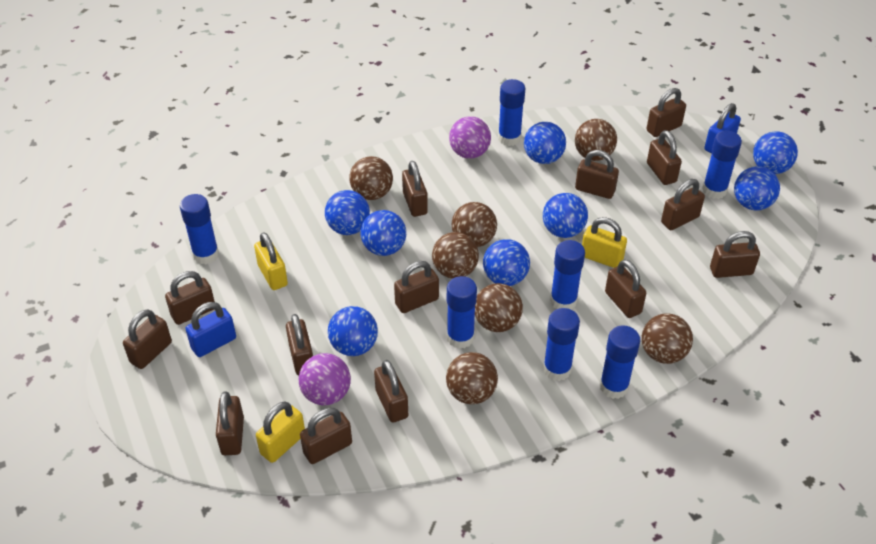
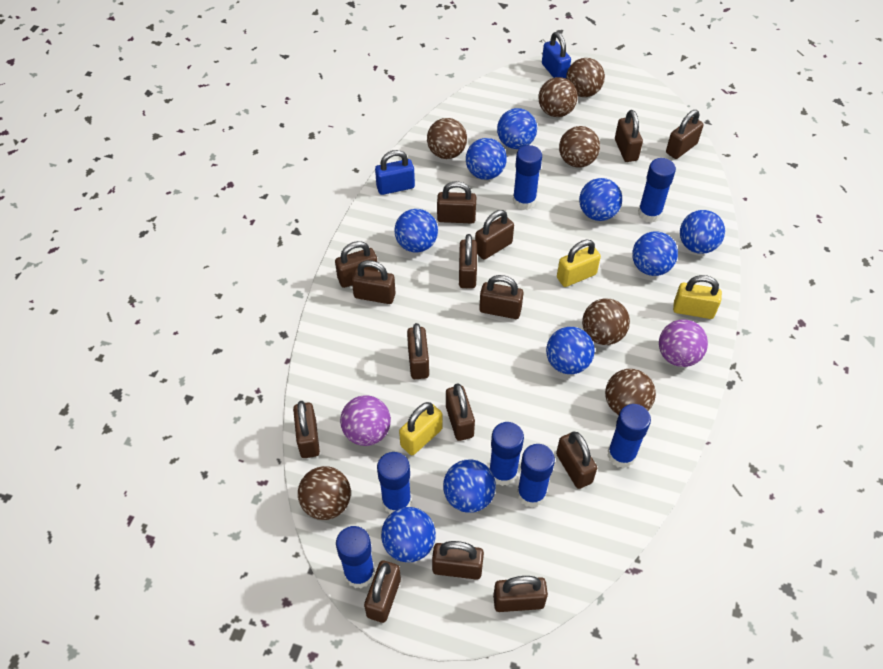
blue ball: 8 -> 9
brown padlock: 14 -> 15

